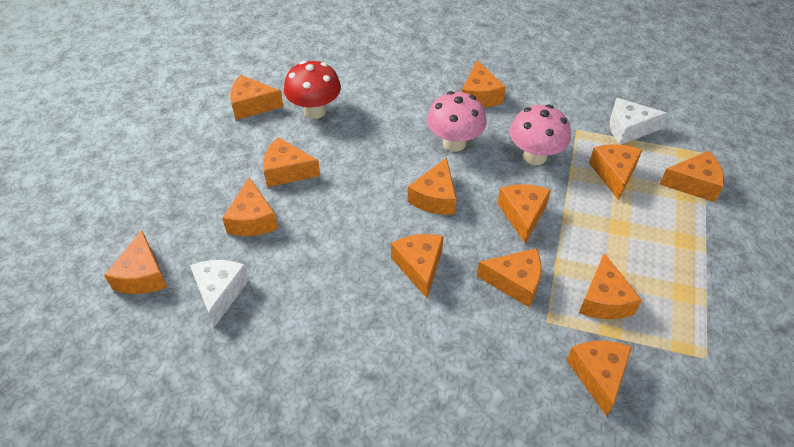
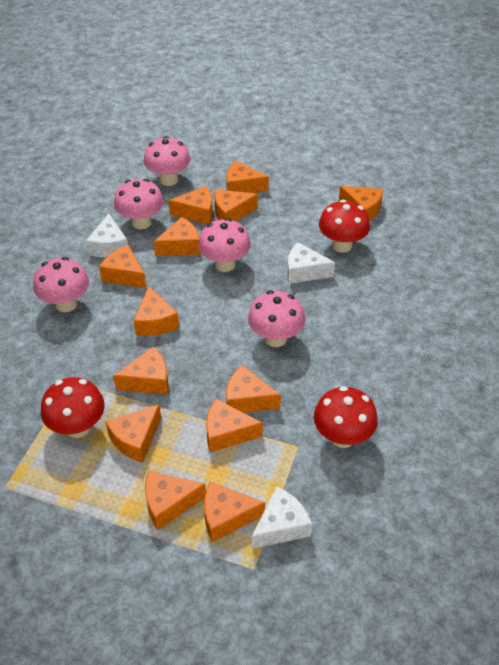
pink mushroom: 2 -> 5
red mushroom: 1 -> 3
white cheese: 2 -> 3

